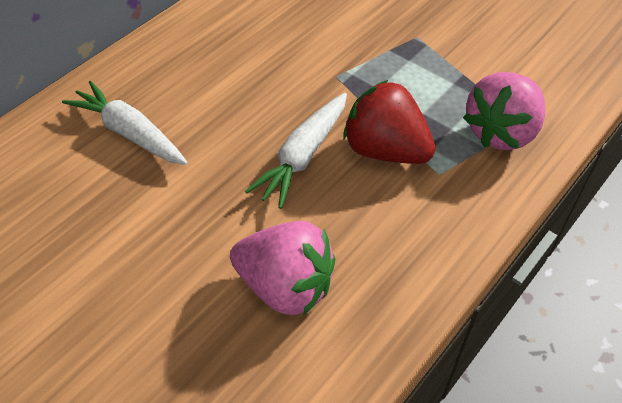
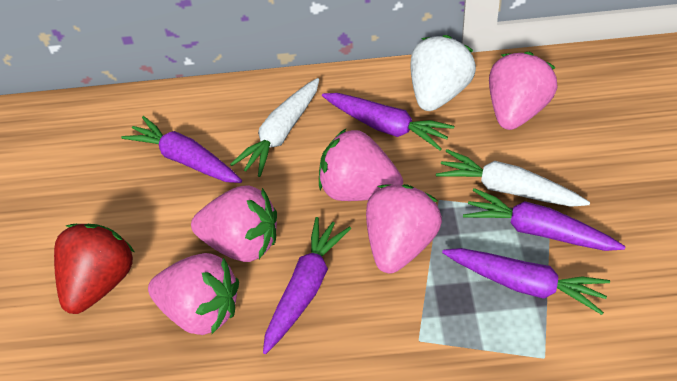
pink strawberry: 2 -> 5
purple carrot: 0 -> 5
white strawberry: 0 -> 1

